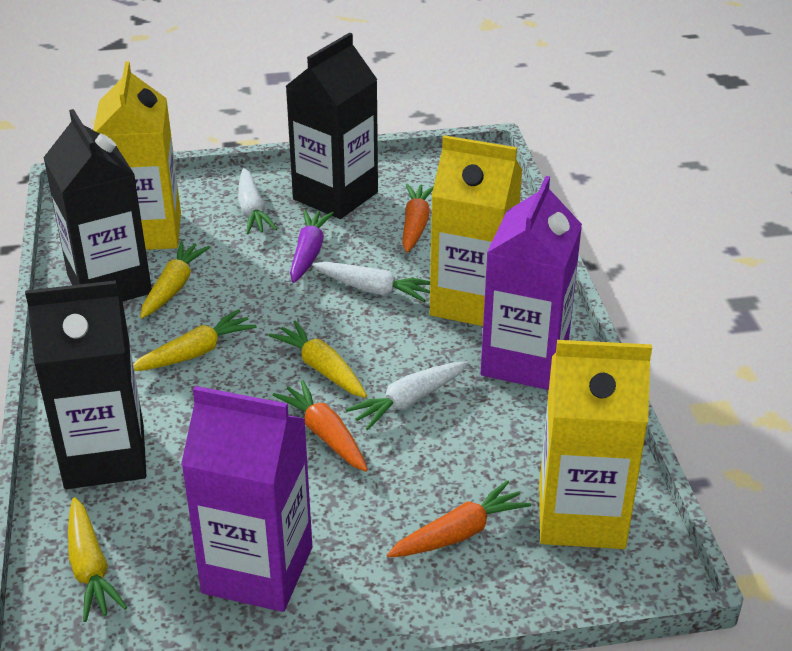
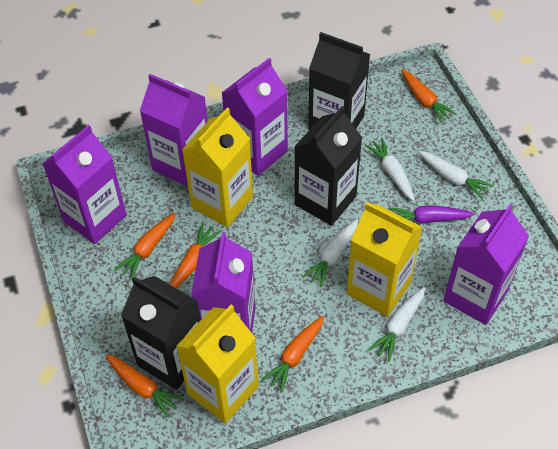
orange carrot: 3 -> 5
purple carton: 2 -> 5
white carrot: 3 -> 4
yellow carrot: 4 -> 0

